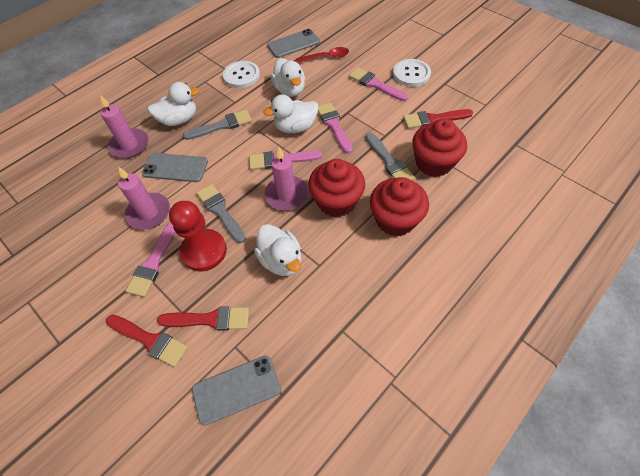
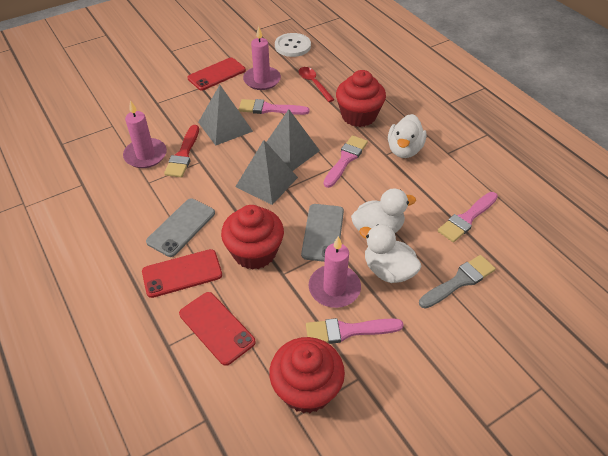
grey brush: 3 -> 1
grey phone: 3 -> 2
grey pyramid: 0 -> 3
red brush: 3 -> 1
red pawn: 1 -> 0
red phone: 0 -> 3
white button: 2 -> 1
white duck: 4 -> 3

